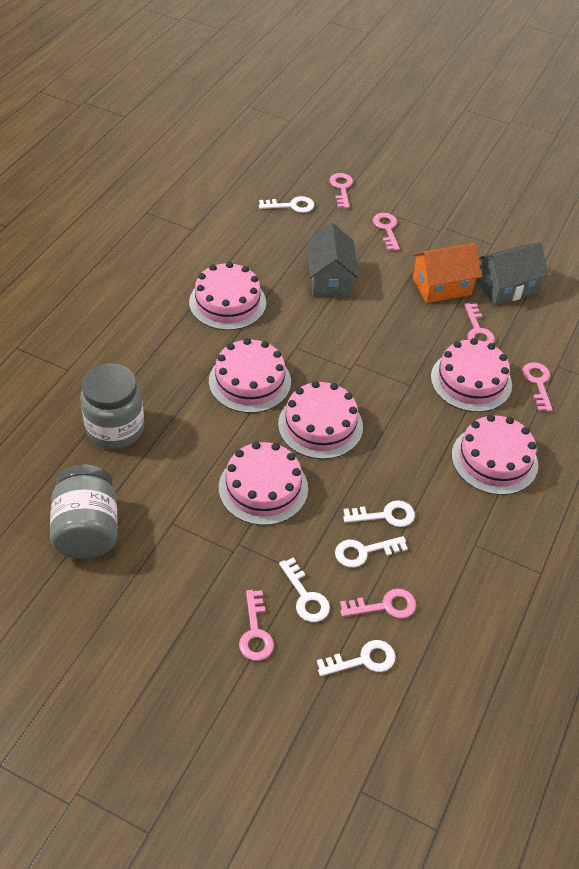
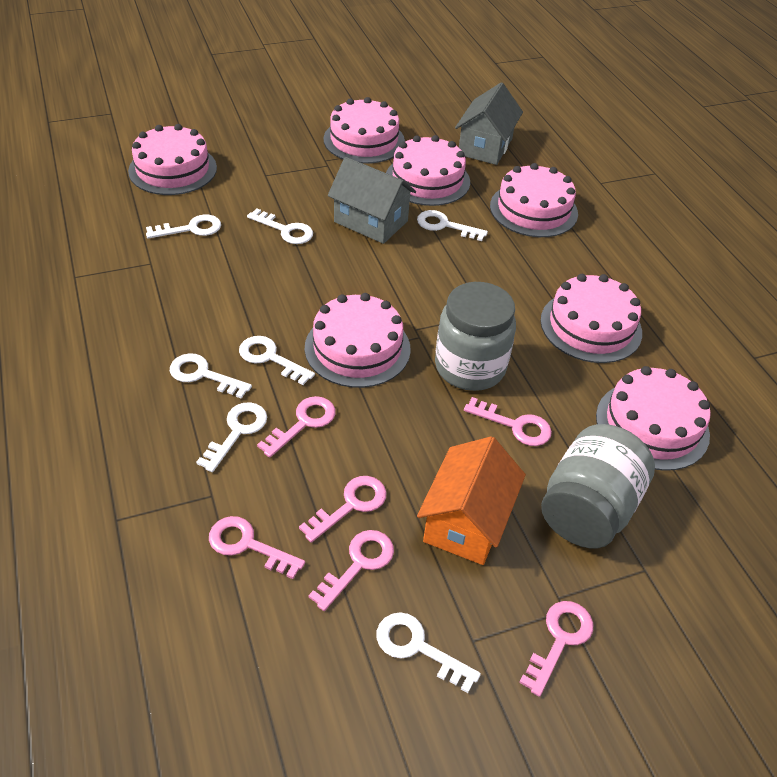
pink cake: 6 -> 7
white key: 5 -> 7

